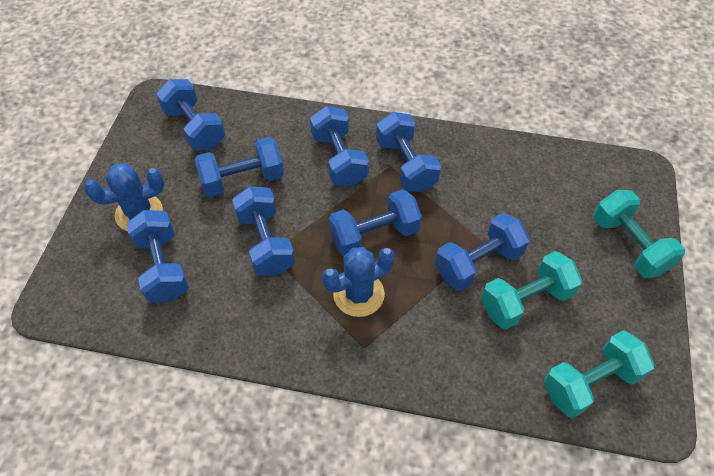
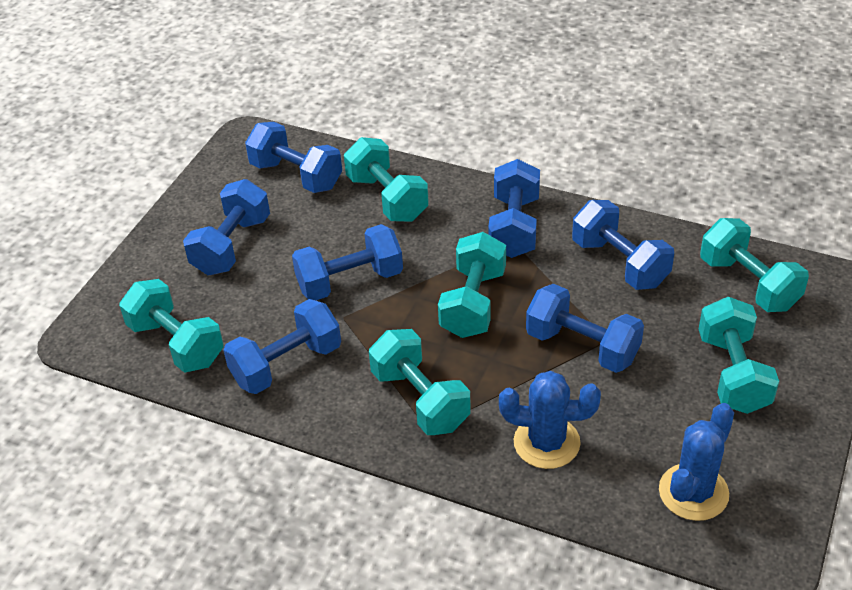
blue dumbbell: 8 -> 7
turquoise dumbbell: 3 -> 6

